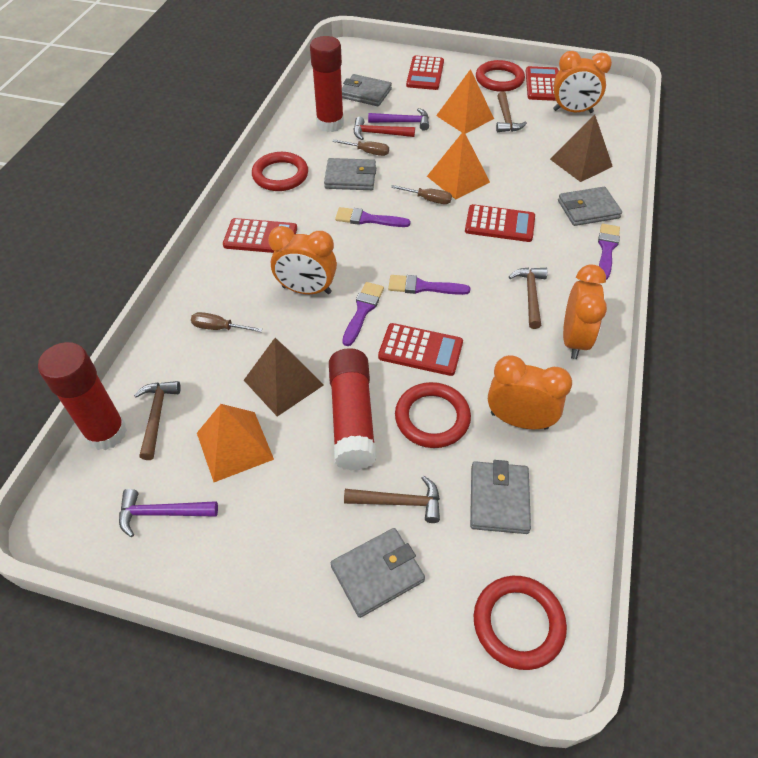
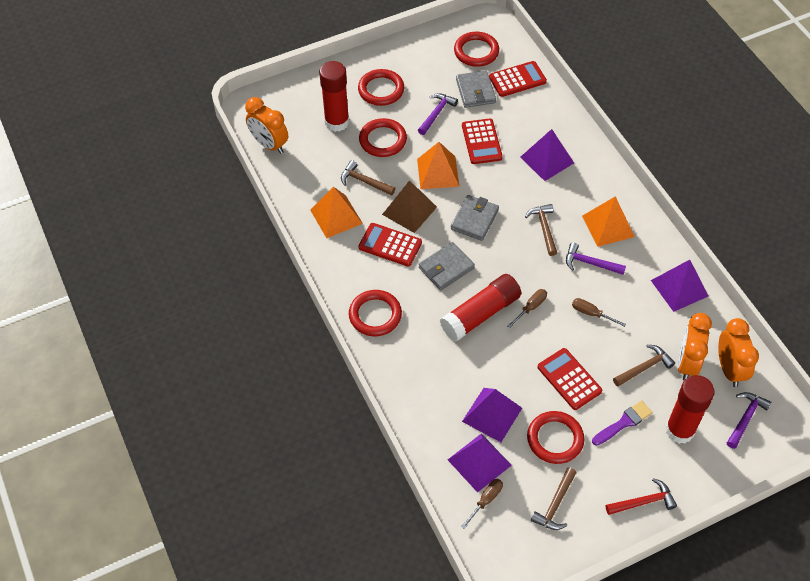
brown pyramid: 2 -> 1
grey wallet: 5 -> 3
orange clock: 4 -> 3
purple brush: 4 -> 1
purple hammer: 2 -> 3
purple pyramid: 0 -> 4
red calculator: 5 -> 4
red ring: 4 -> 5

